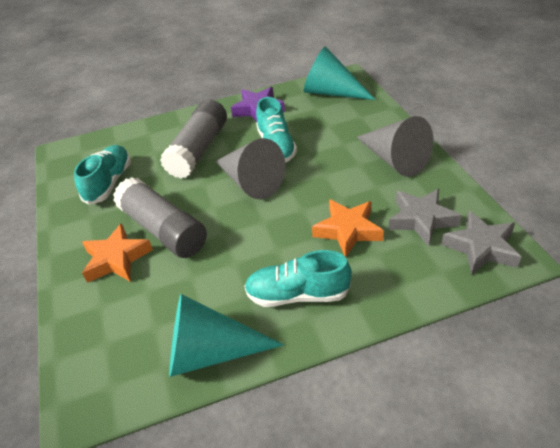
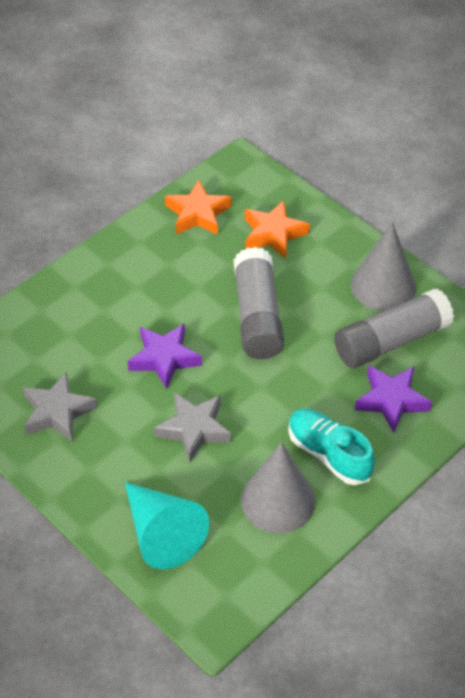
purple star: 1 -> 2
turquoise cone: 2 -> 1
turquoise shoe: 3 -> 1

